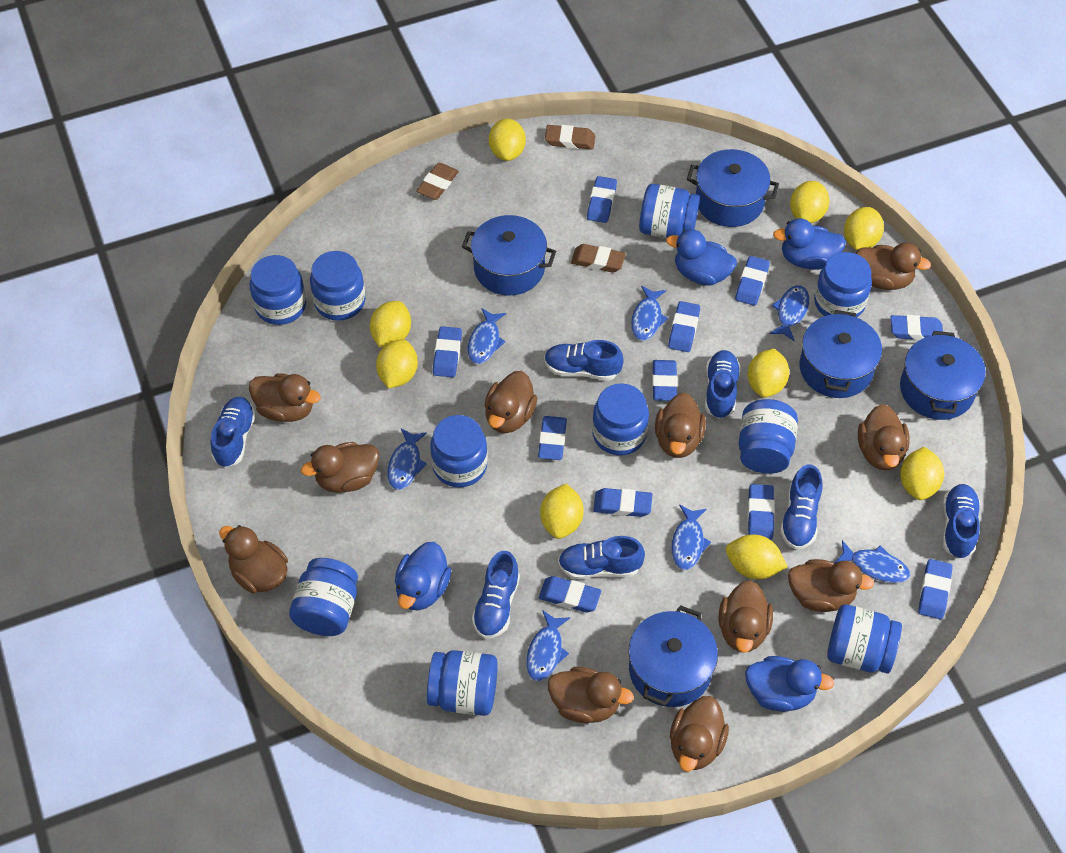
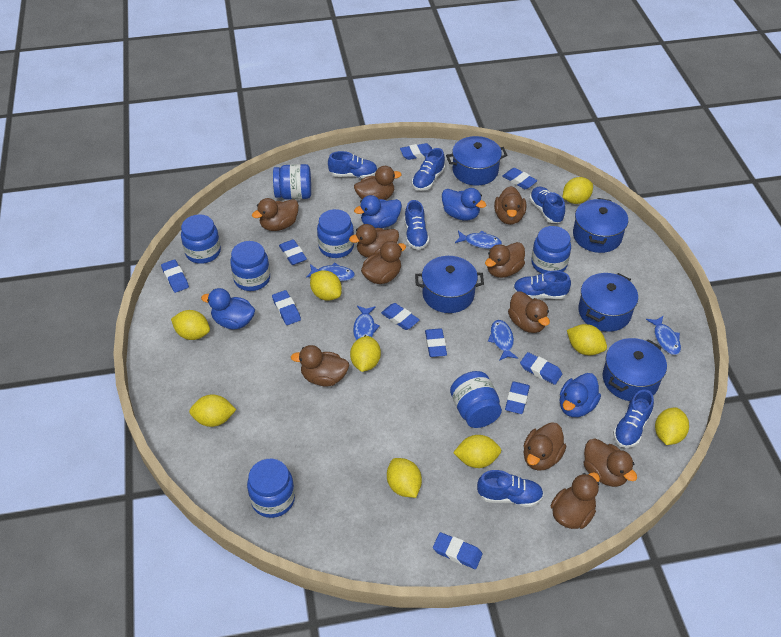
blue eraser: 11 -> 10
blue fish: 7 -> 5
blue jar: 10 -> 7
brown eraser: 3 -> 0

